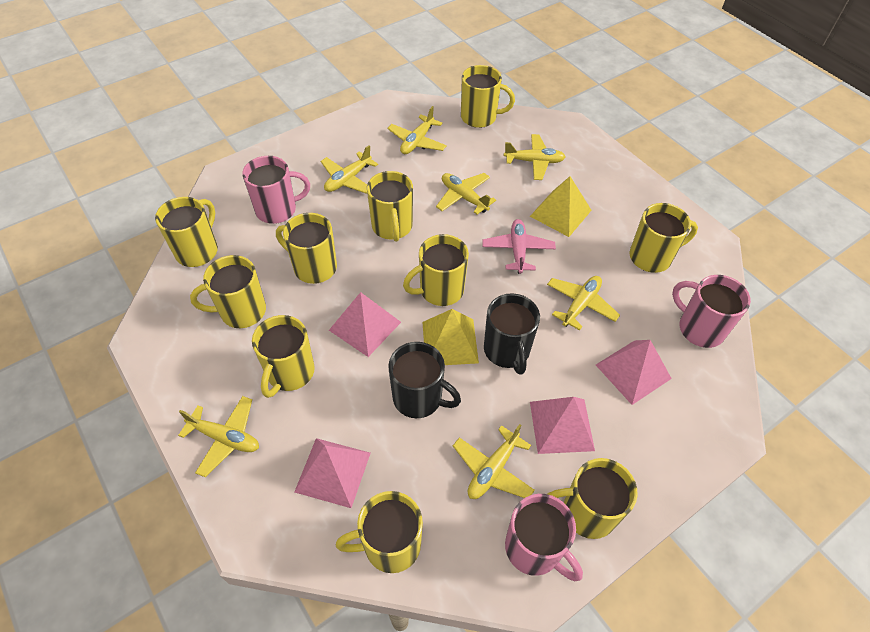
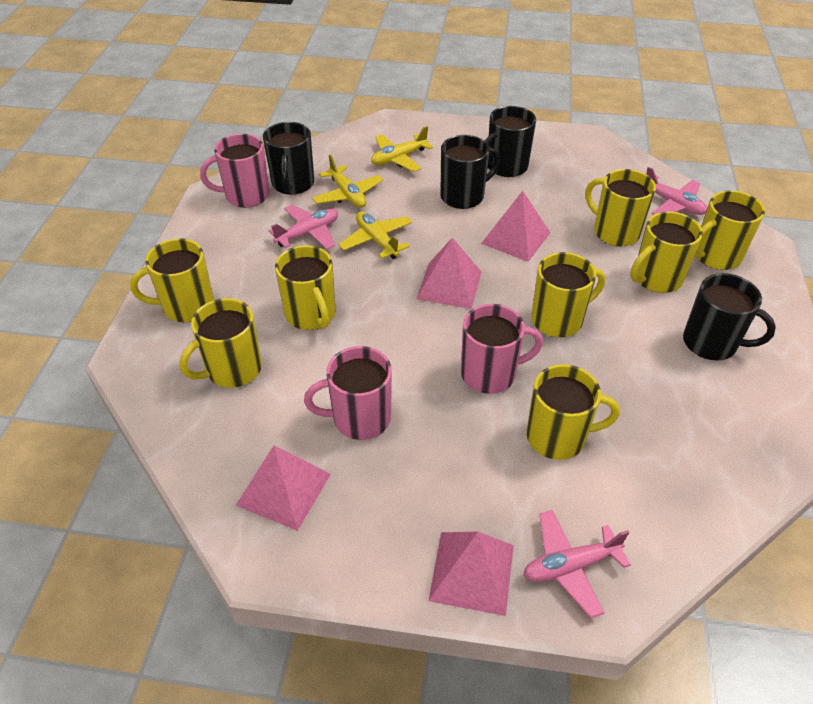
black mug: 2 -> 4
pink plane: 1 -> 3
yellow mug: 10 -> 8
yellow plane: 7 -> 3
yellow pyramid: 2 -> 0

